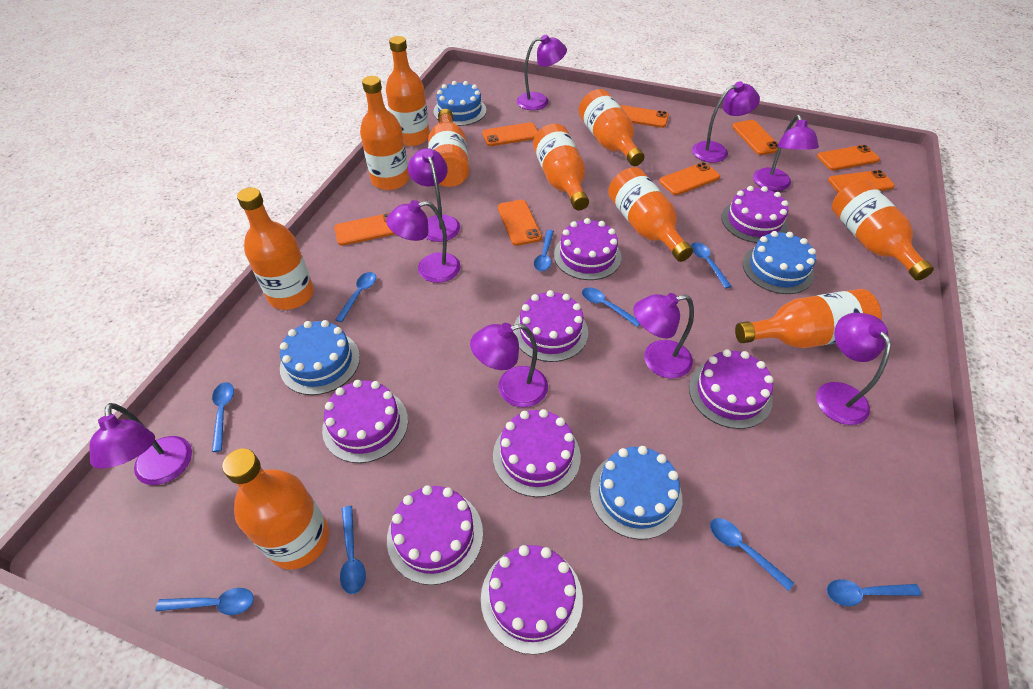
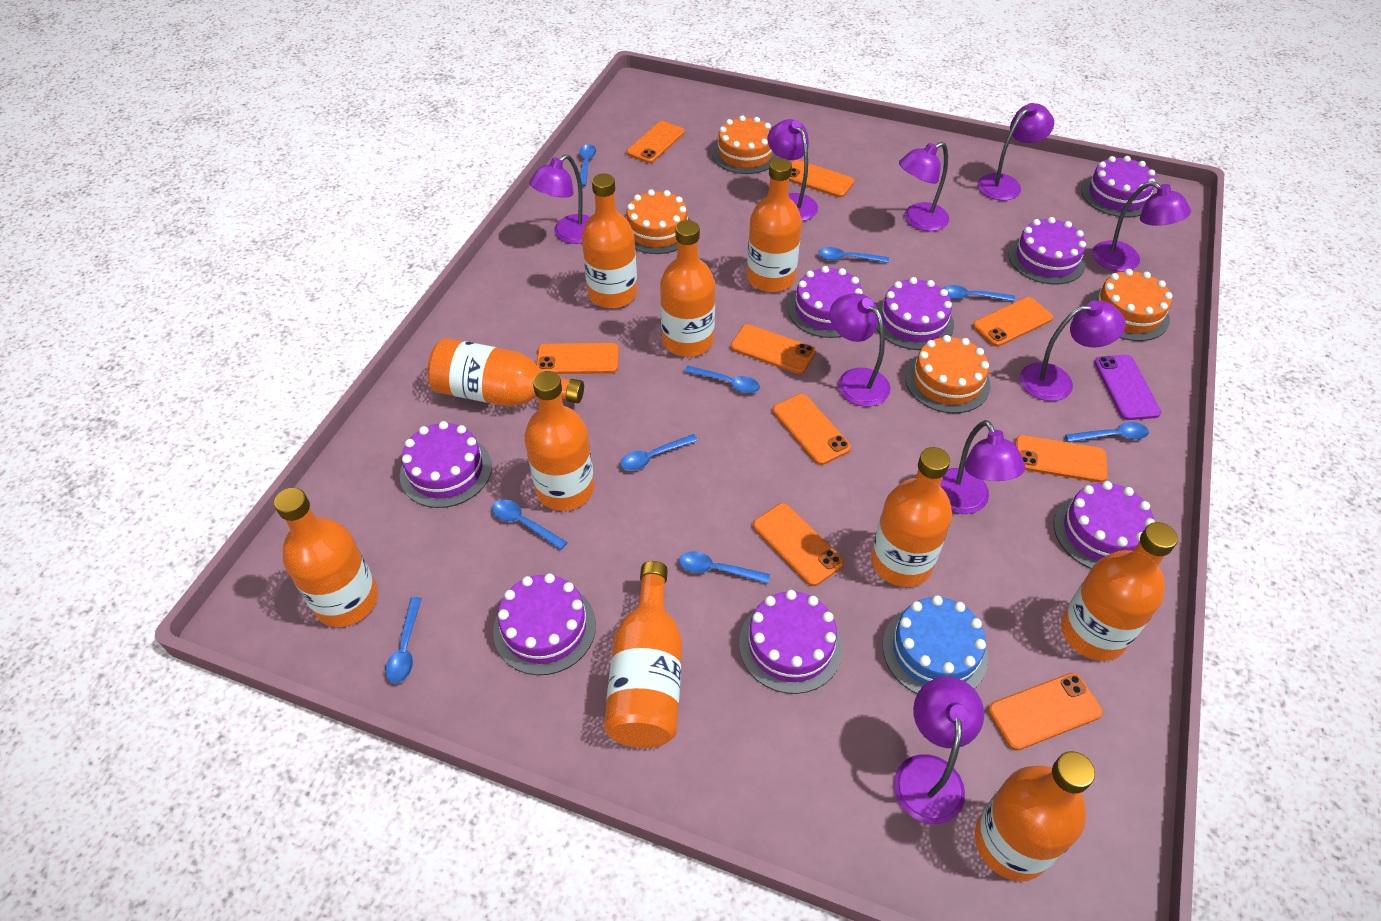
blue cake: 4 -> 1
orange cake: 0 -> 4
orange phone: 8 -> 9
purple phone: 0 -> 1

